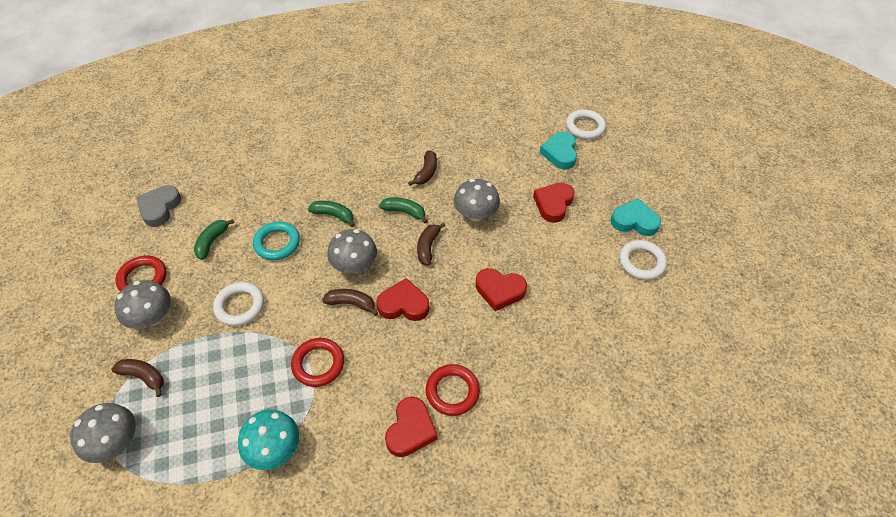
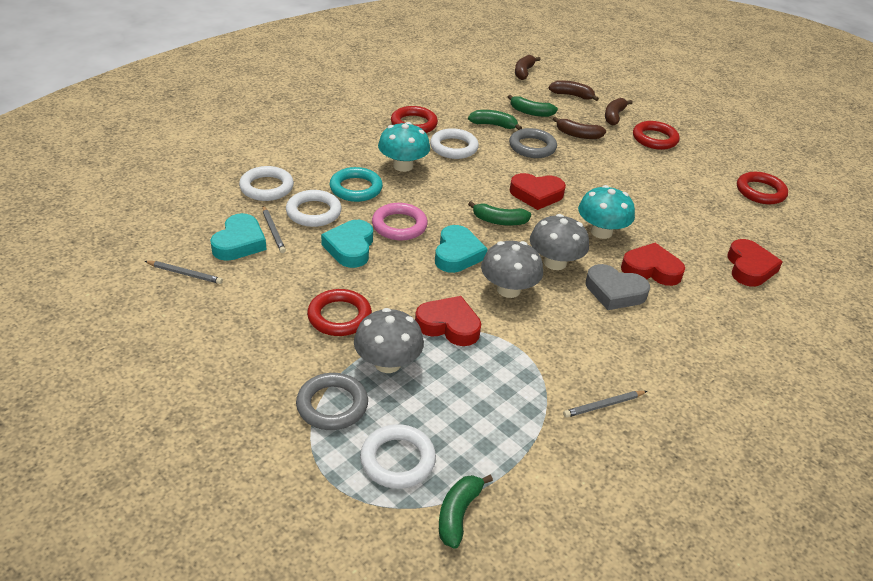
green banana: 3 -> 4
grey mushroom: 4 -> 3
grey pencil: 0 -> 3
grey ring: 0 -> 2
pink ring: 0 -> 1
red ring: 3 -> 4
turquoise heart: 2 -> 3
turquoise mushroom: 1 -> 2
white ring: 3 -> 4

